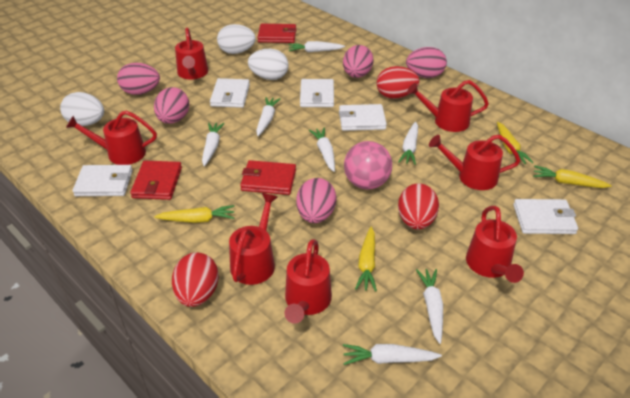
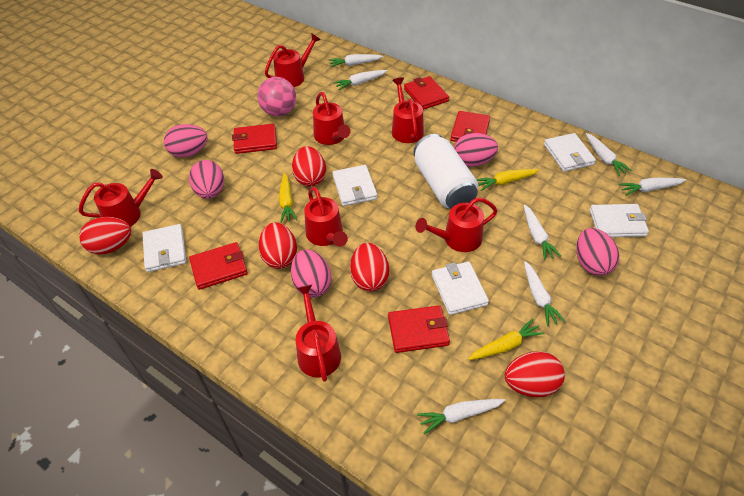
red egg: 3 -> 5
red wallet: 3 -> 5
white can: 0 -> 1
white egg: 3 -> 0
yellow carrot: 4 -> 3

